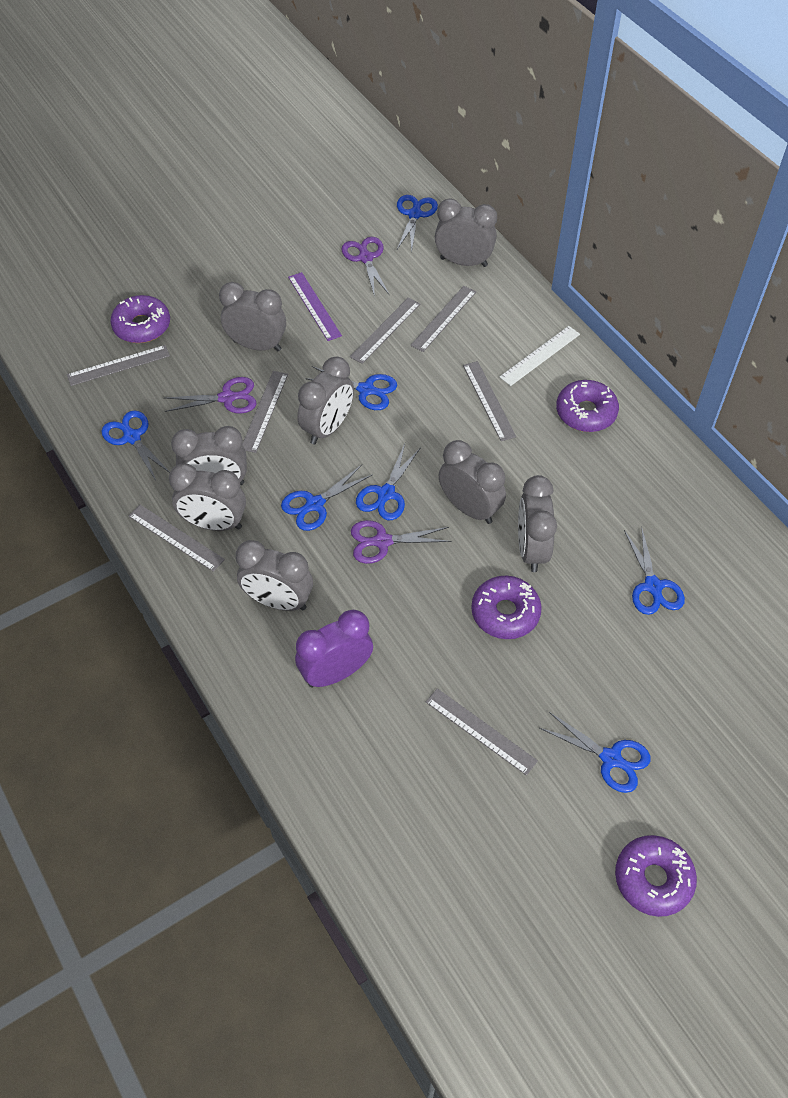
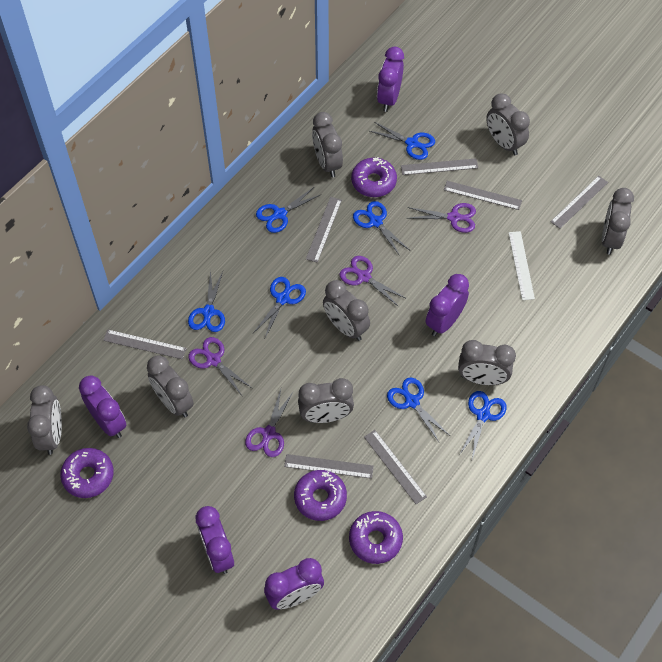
purple clock: 1 -> 5
purple ruler: 1 -> 0
purple scissors: 3 -> 4

